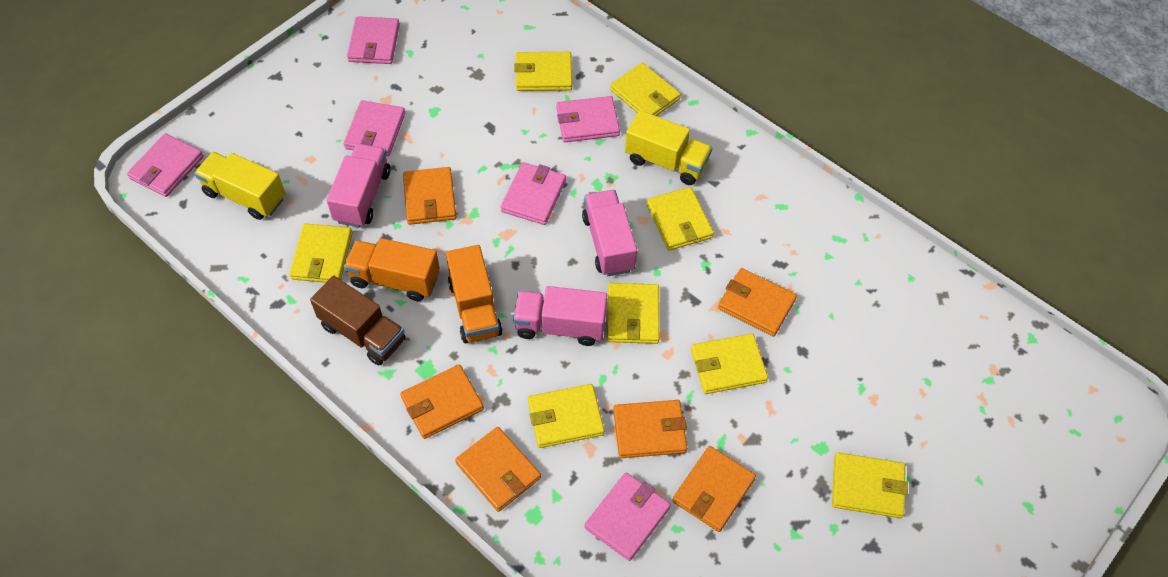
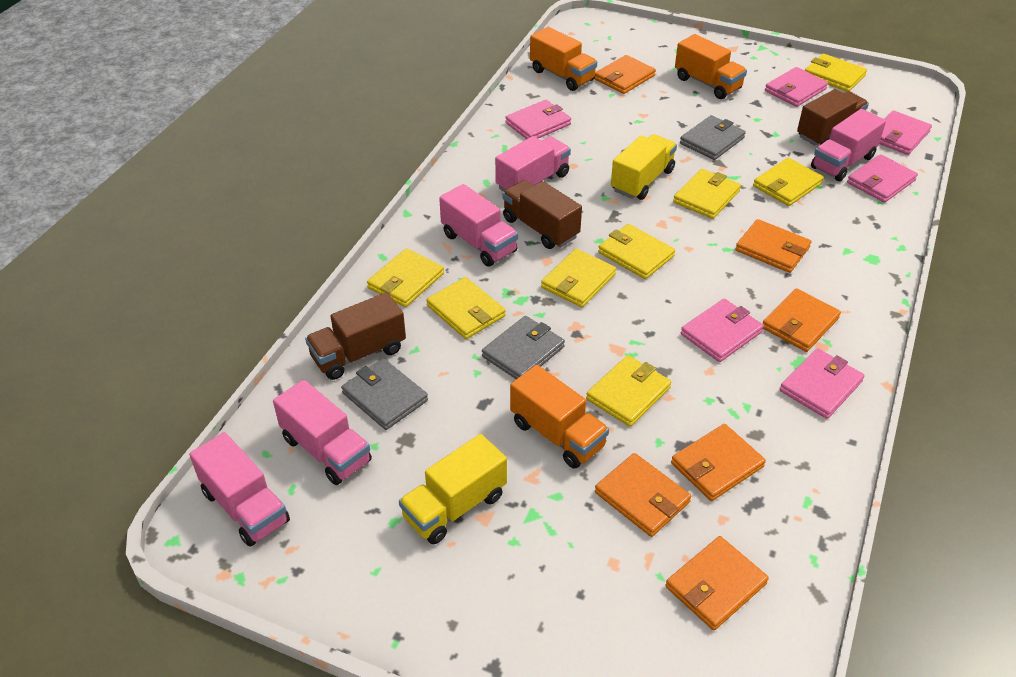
brown truck: 1 -> 3
grey wallet: 0 -> 3
orange truck: 2 -> 3
pink truck: 3 -> 5

